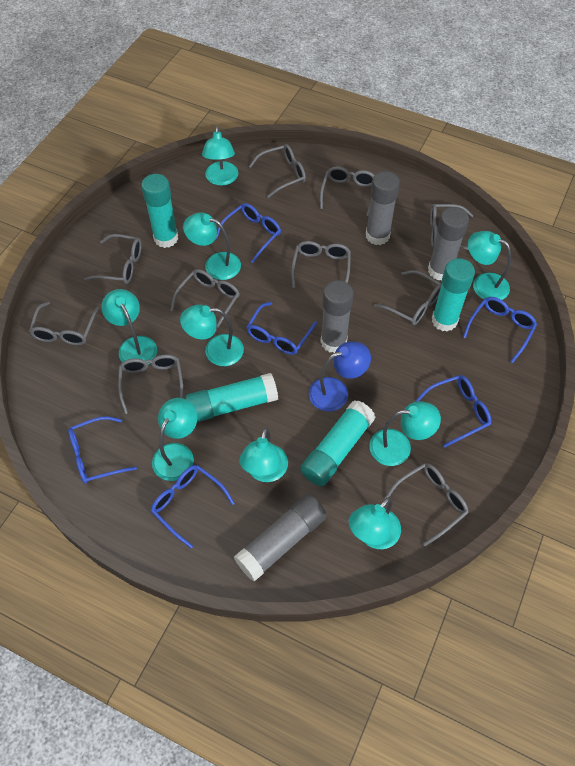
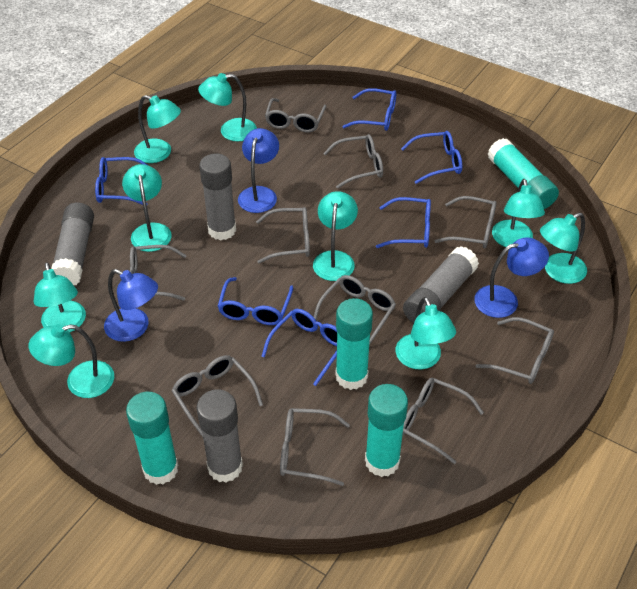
blue lamp: 1 -> 3

